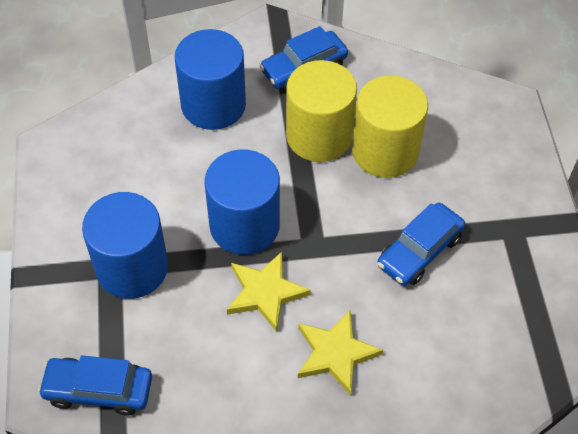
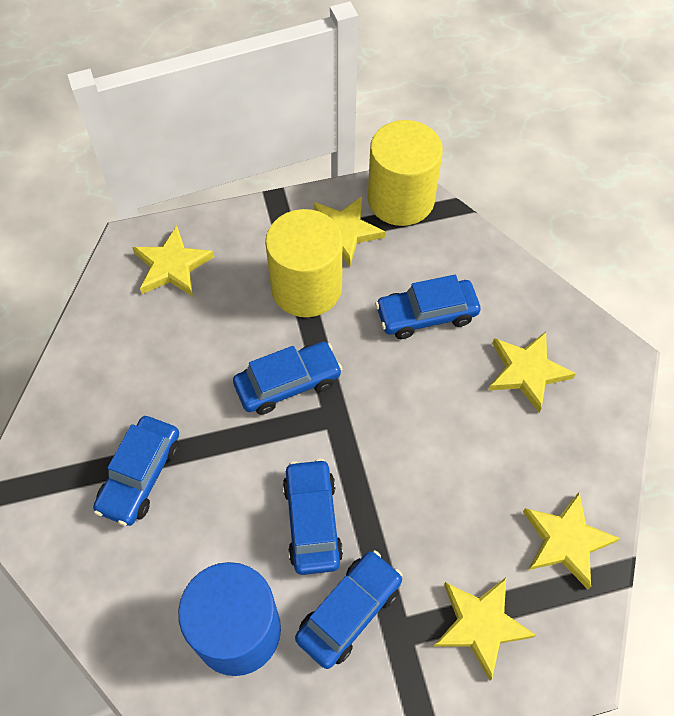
blue car: 3 -> 5
blue cylinder: 3 -> 1
yellow star: 2 -> 5

